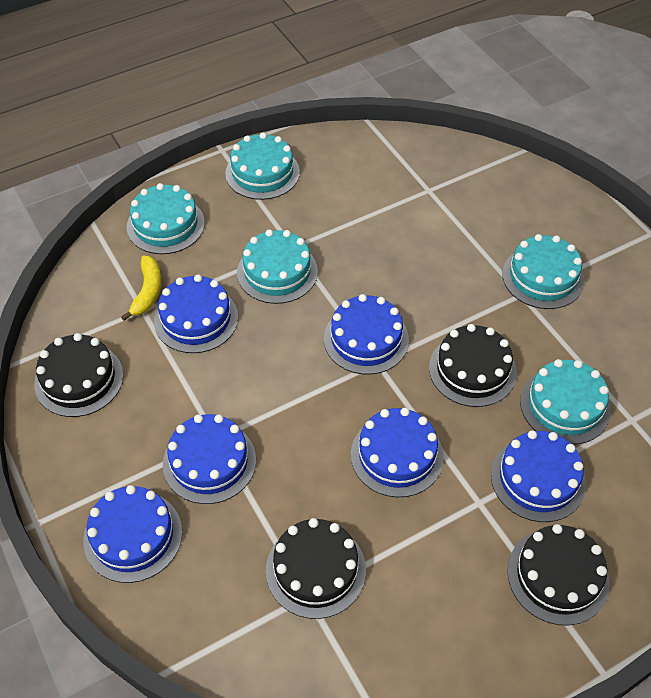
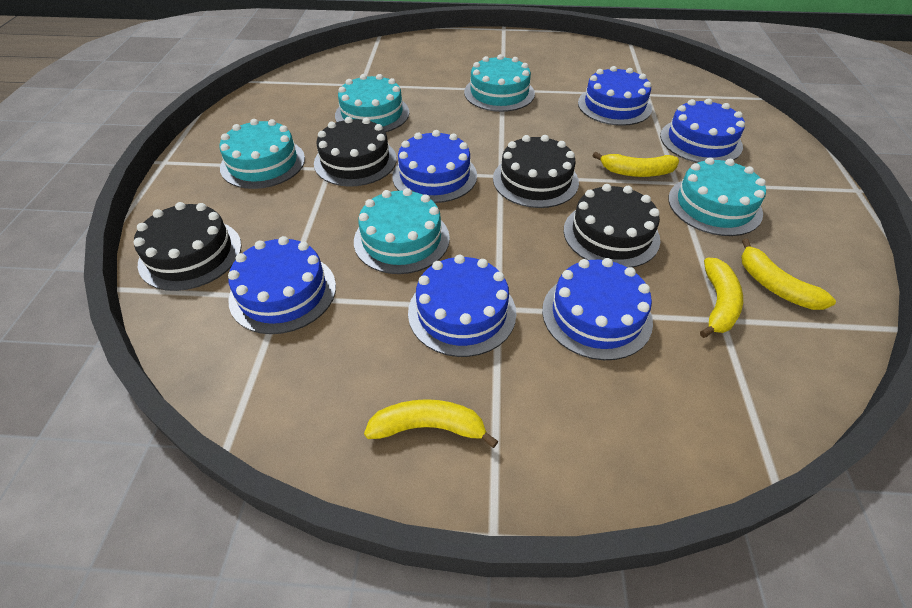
yellow banana: 1 -> 4

